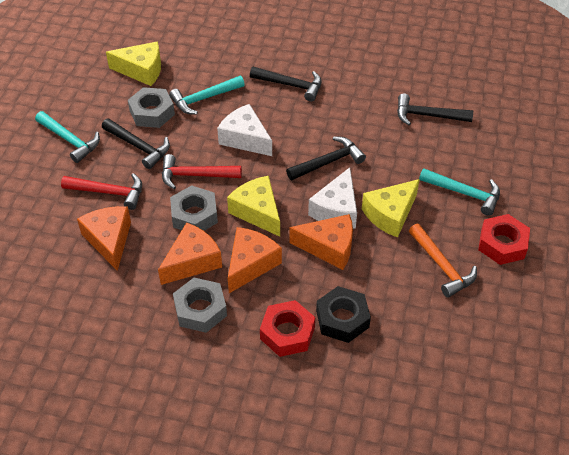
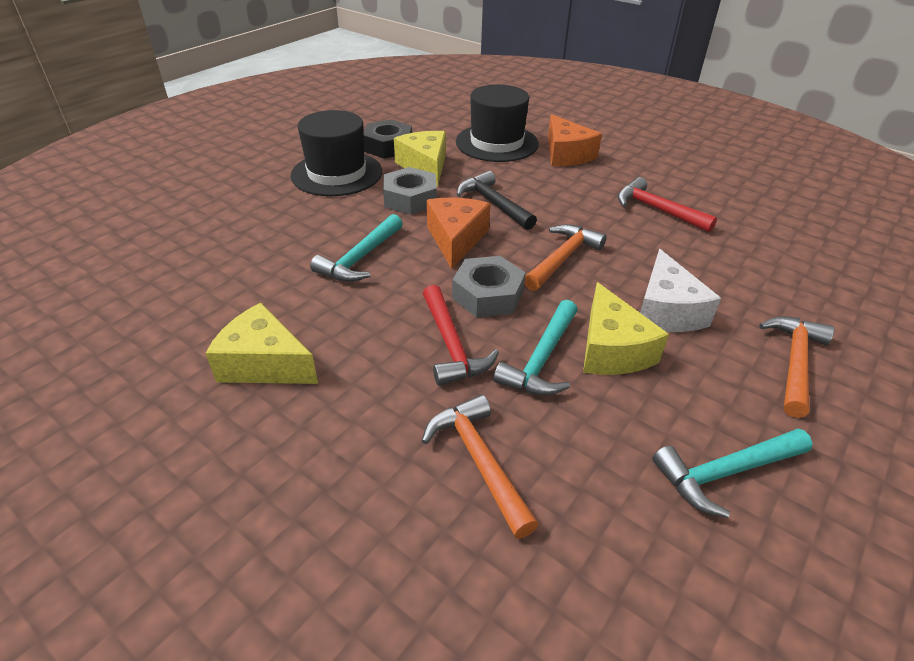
black hammer: 4 -> 1
black hat: 0 -> 2
grey nut: 3 -> 2
orange cheese: 4 -> 2
orange hammer: 1 -> 3
red nut: 2 -> 0
white cheese: 2 -> 1

